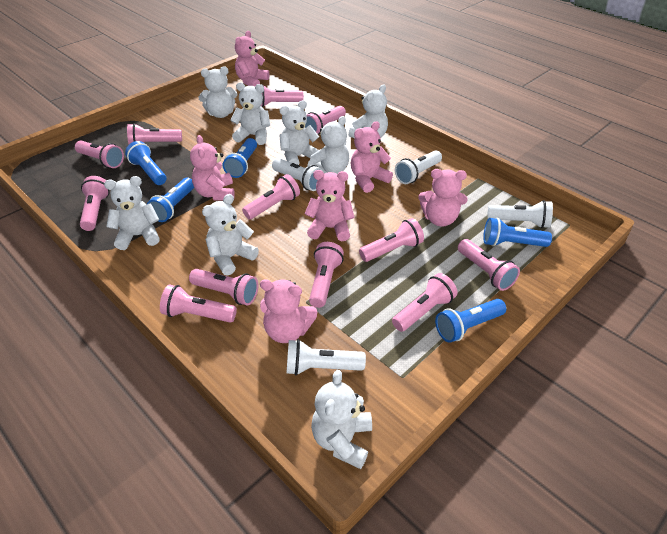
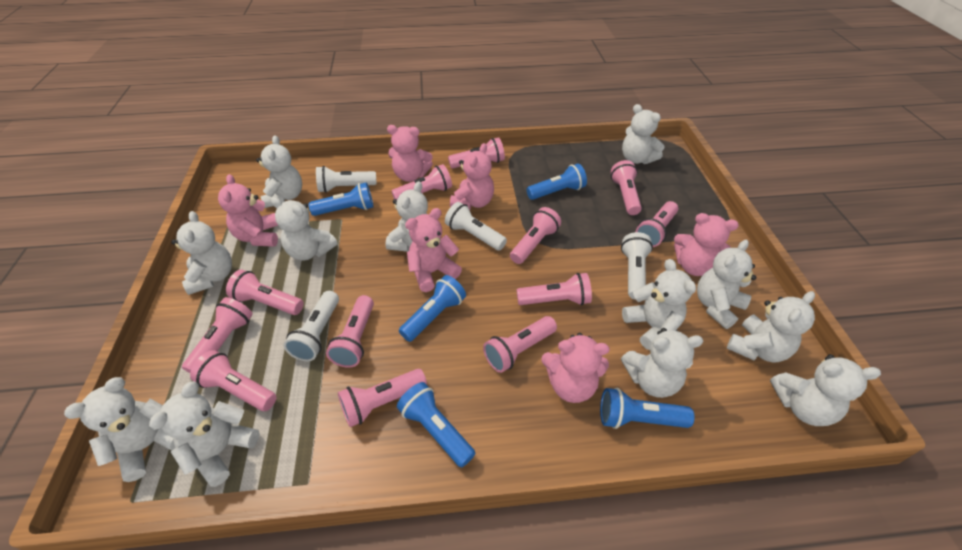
white teddy bear: 8 -> 12

